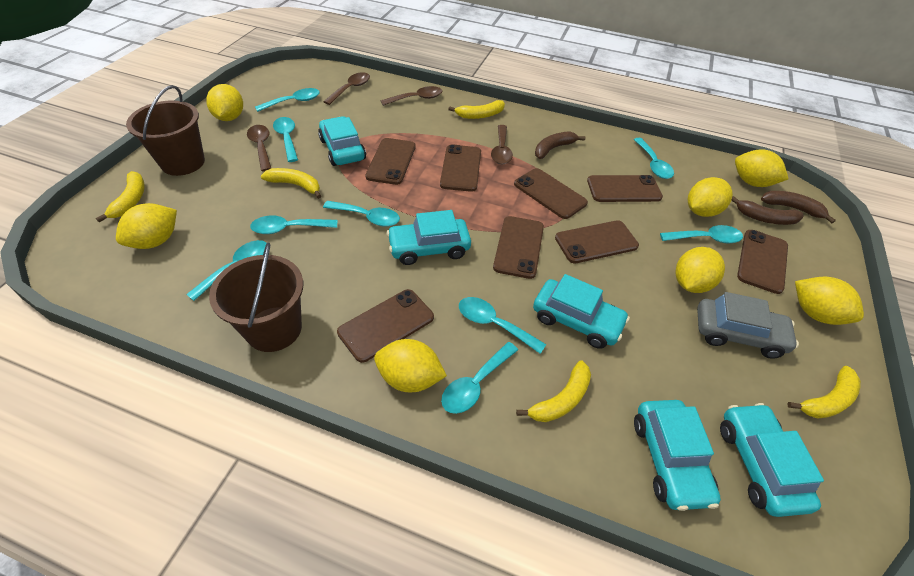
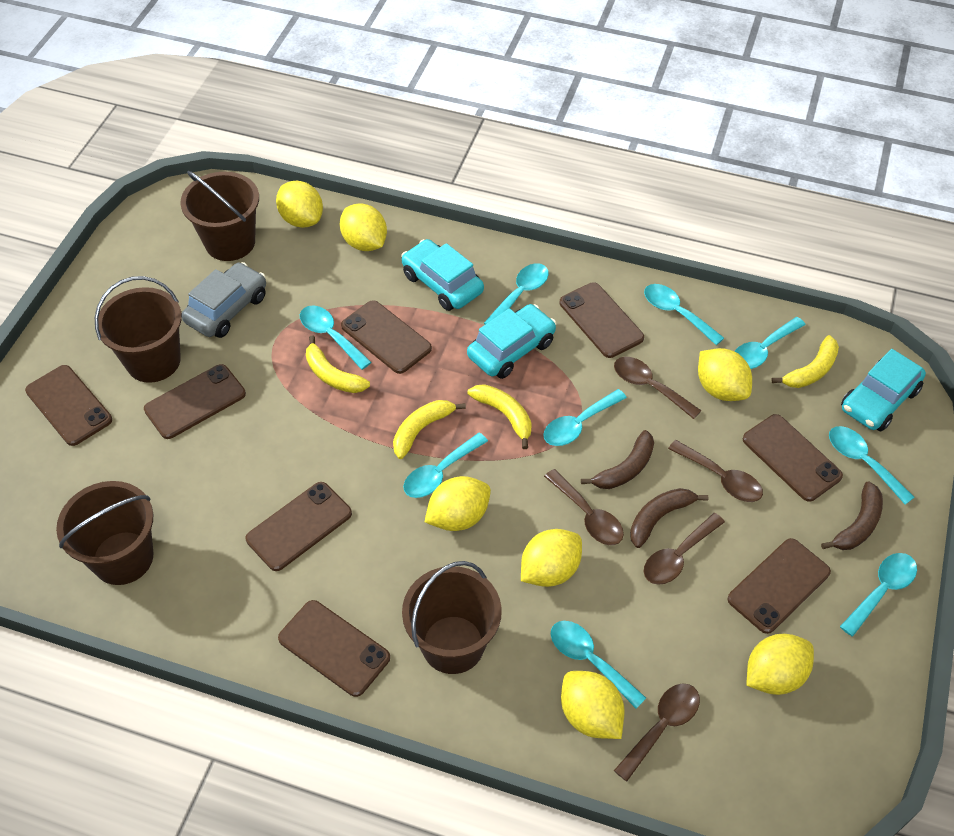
brown bucket: 2 -> 4
brown spoon: 4 -> 5
turquoise car: 5 -> 3
yellow banana: 5 -> 4

